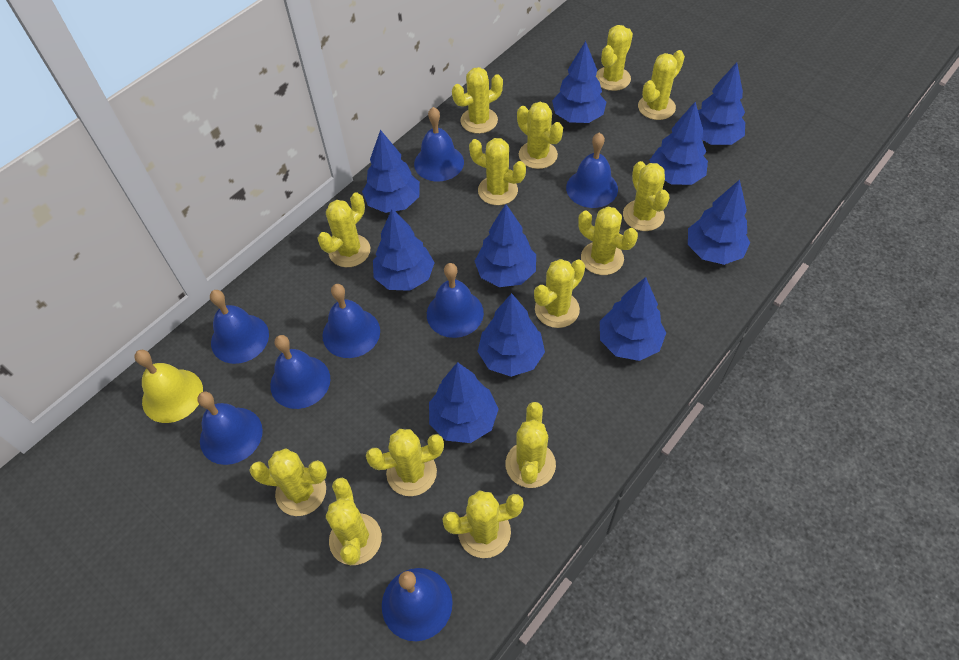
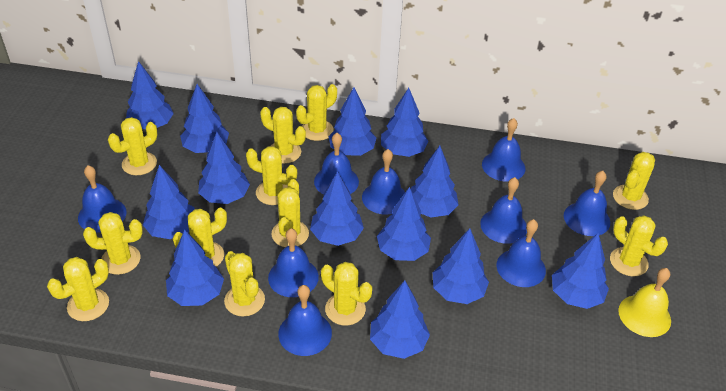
blue bell: 8 -> 9
blue tree: 10 -> 13
yellow cactus: 14 -> 12

